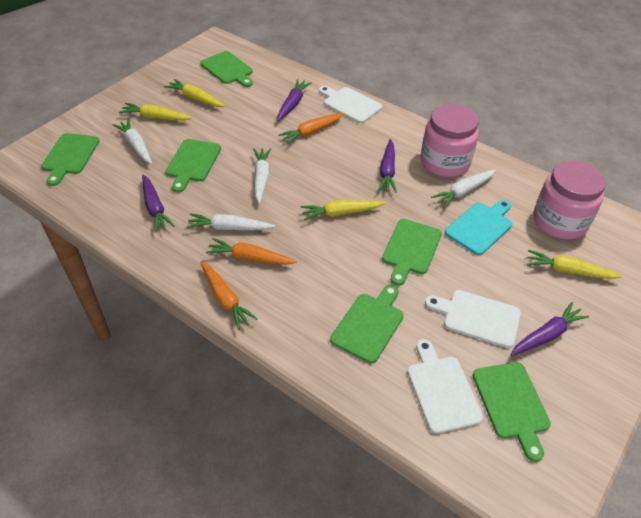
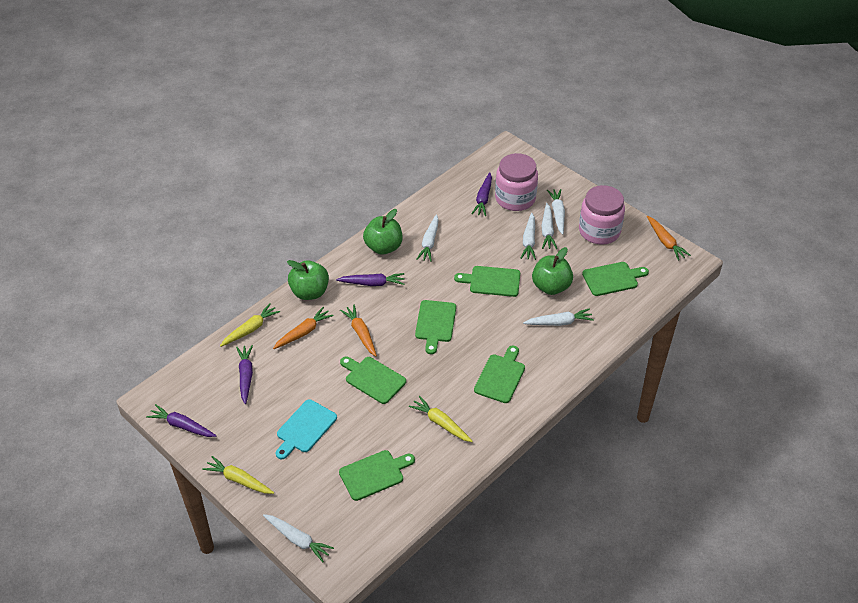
green apple: 0 -> 3
white carrot: 4 -> 6
white cutting board: 3 -> 0
yellow carrot: 4 -> 3

